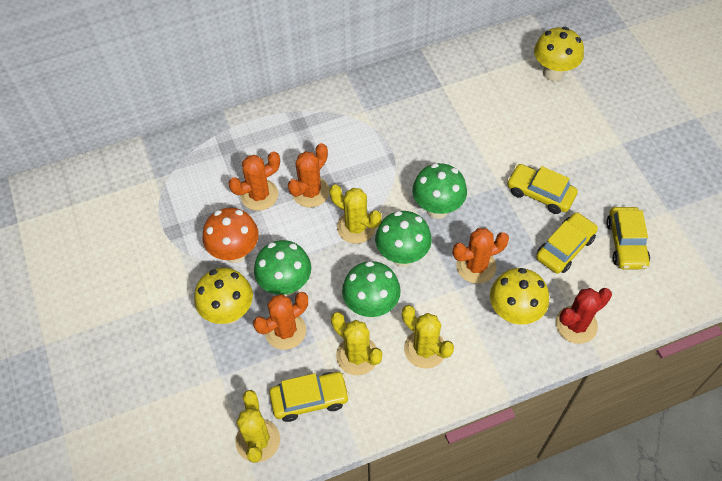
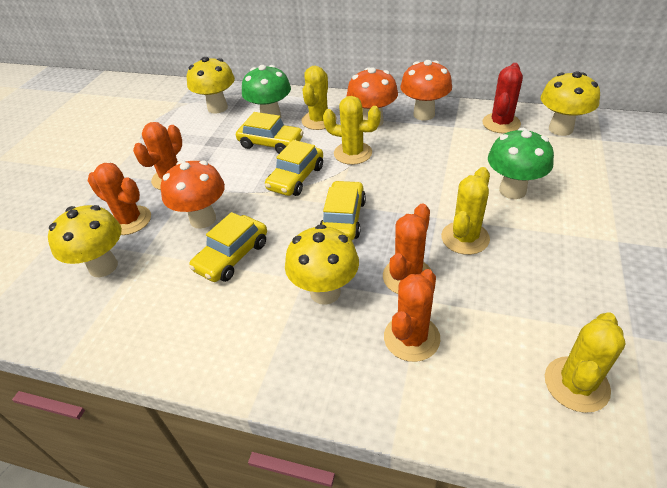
green mushroom: 4 -> 2
orange mushroom: 1 -> 3
yellow mushroom: 3 -> 4

